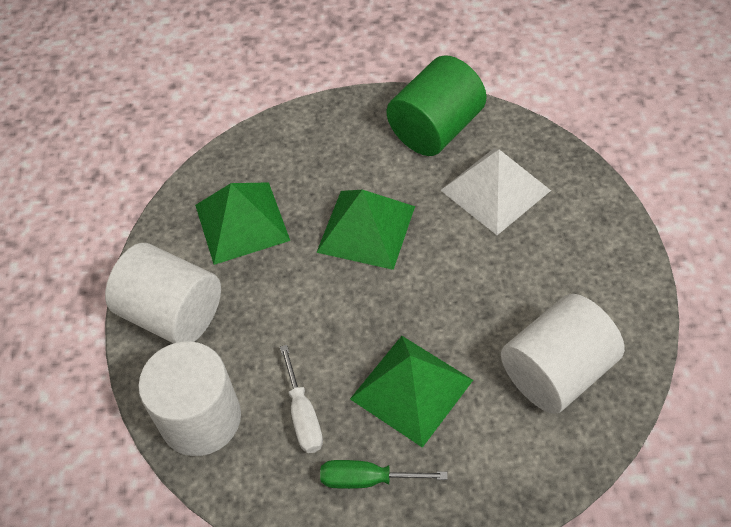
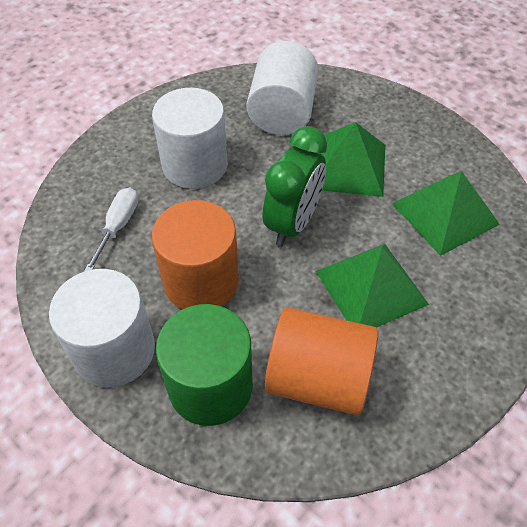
green clock: 0 -> 1
green screwdriver: 1 -> 0
orange cylinder: 0 -> 2
white pyramid: 1 -> 0

